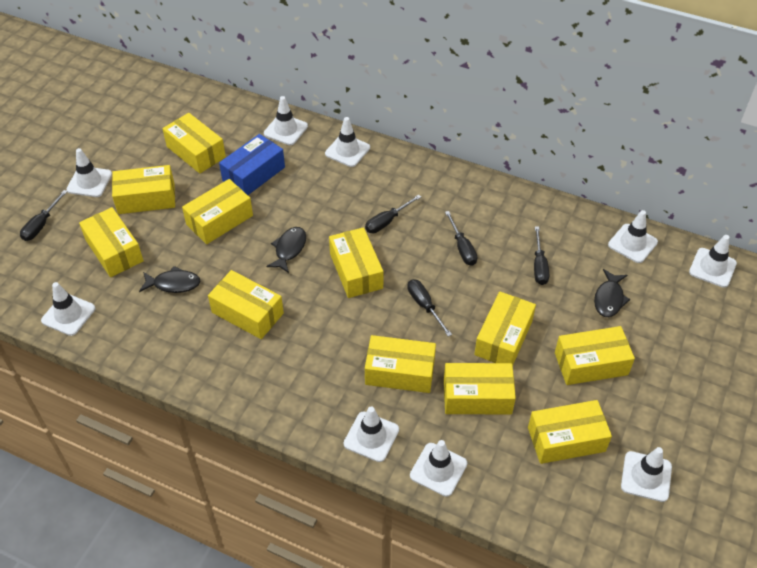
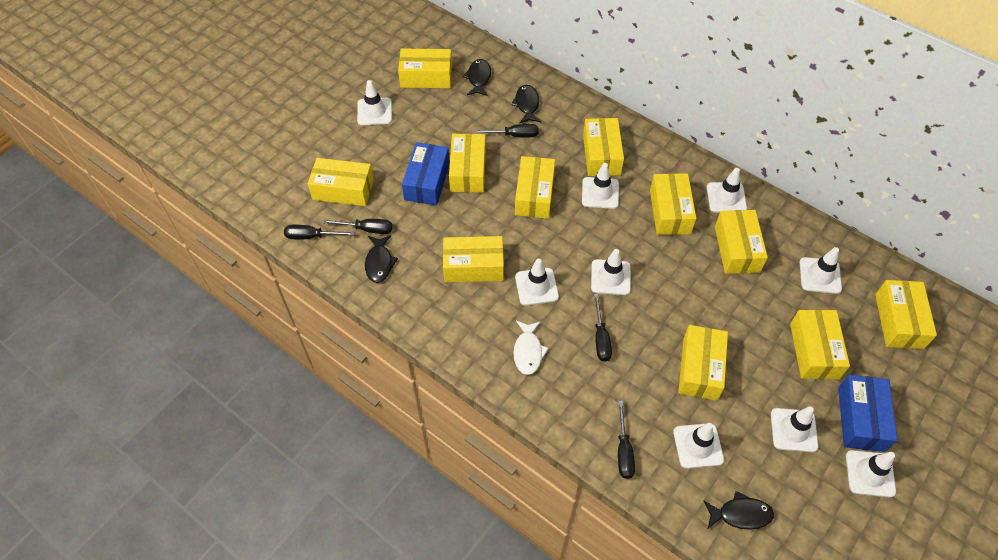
black fish: 3 -> 4
blue box: 1 -> 2
white fish: 0 -> 1

